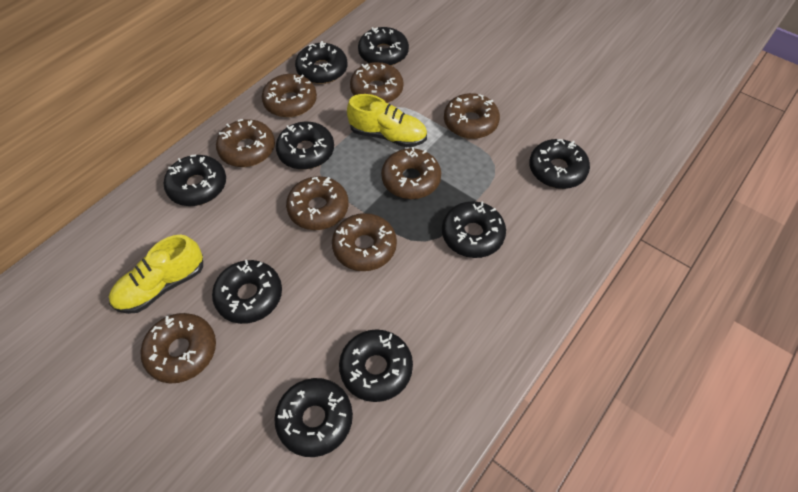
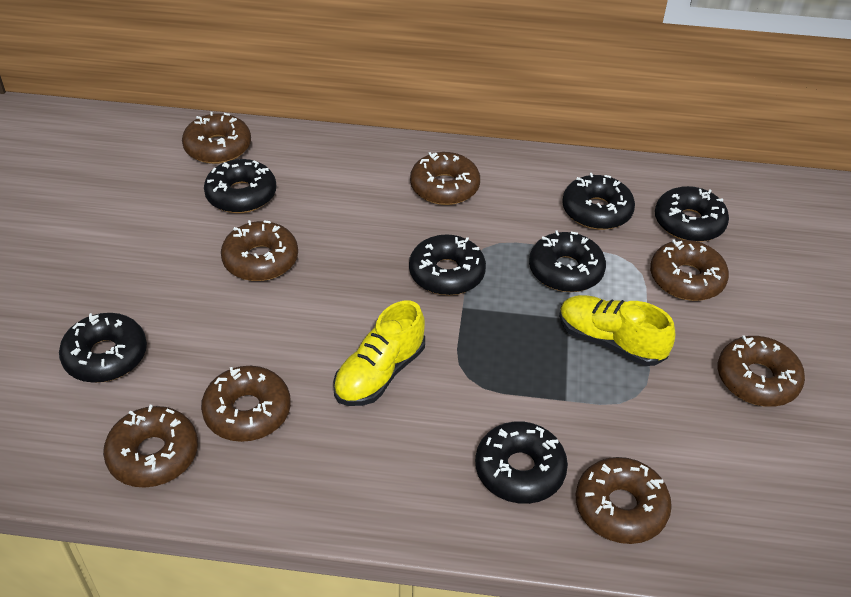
black donut: 9 -> 7

